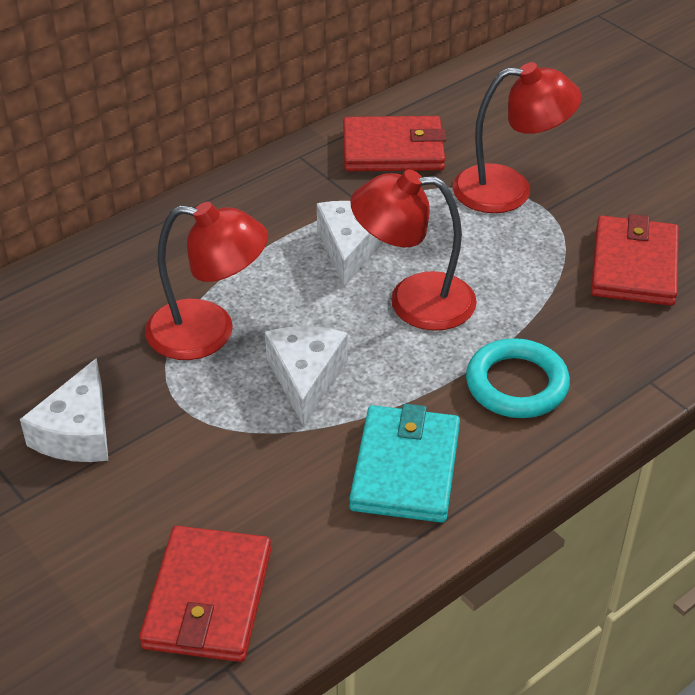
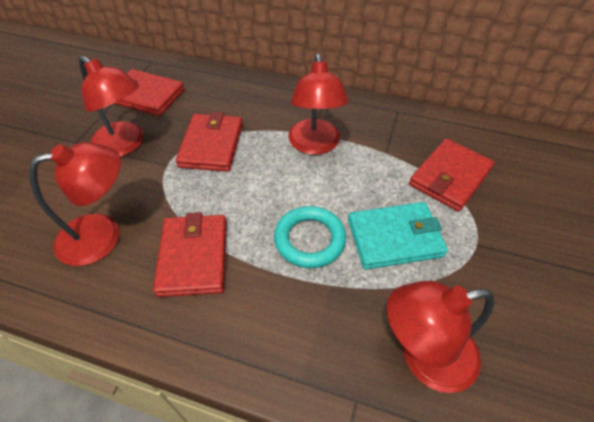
red lamp: 3 -> 4
red wallet: 3 -> 4
white cheese: 3 -> 0

